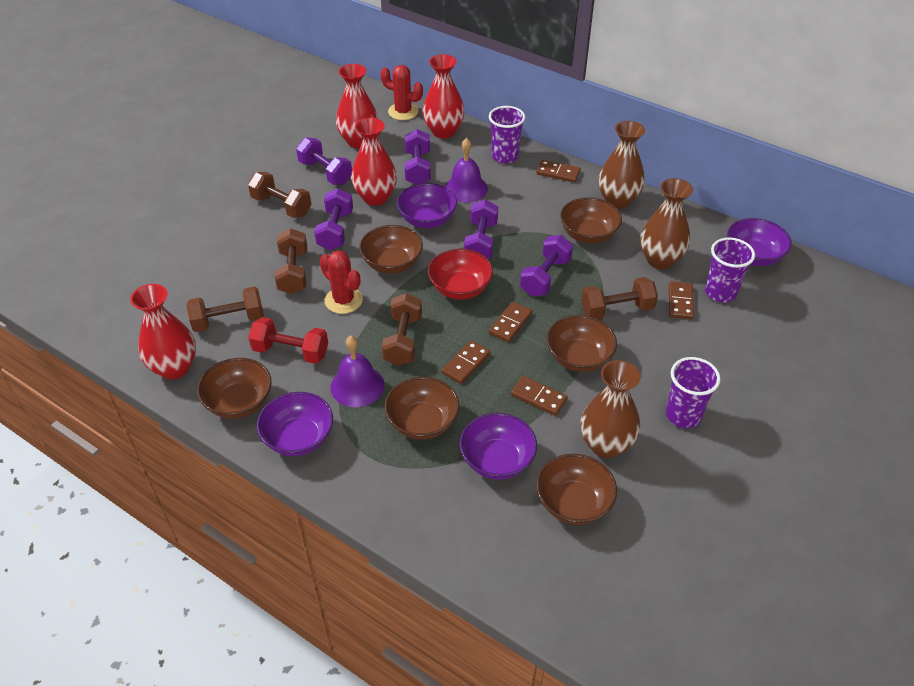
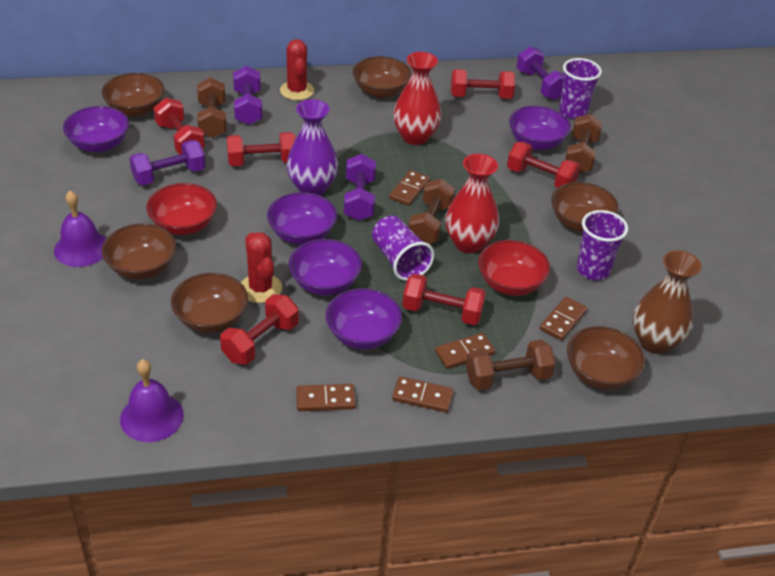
brown dumbbell: 5 -> 4
brown vase: 3 -> 1
purple bowl: 4 -> 5
purple dumbbell: 5 -> 4
purple vase: 0 -> 1
red bowl: 1 -> 2
red dumbbell: 1 -> 6
red vase: 4 -> 2

